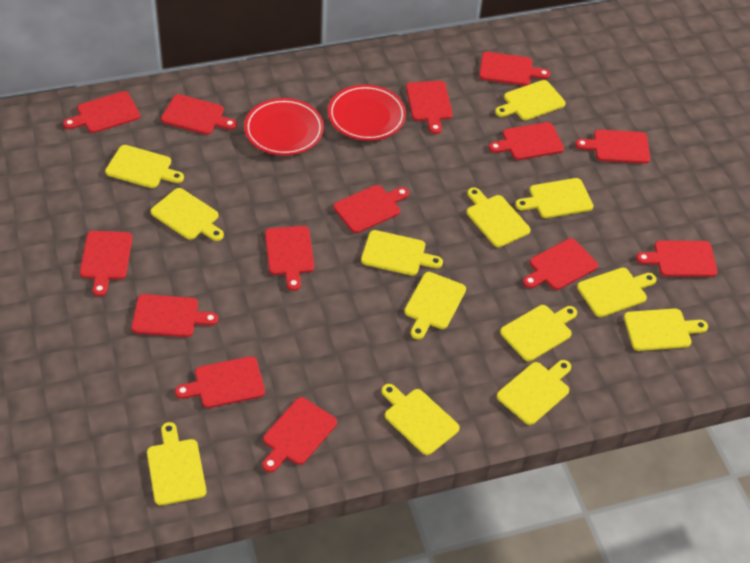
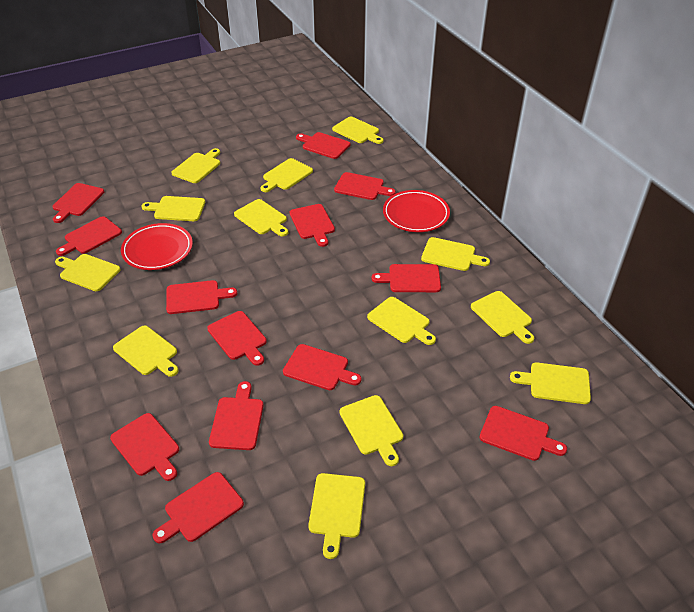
red cutting board: 14 -> 13

